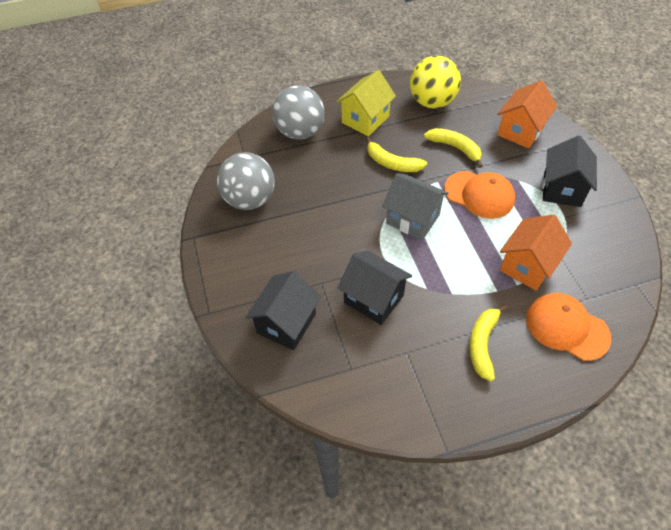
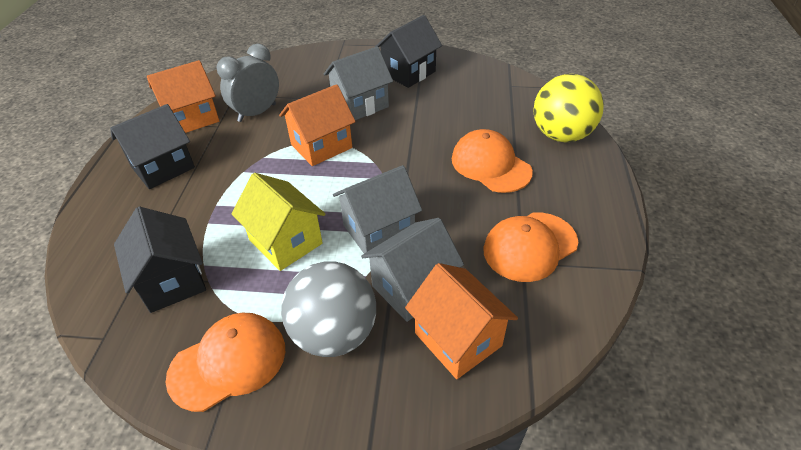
grey ball: 2 -> 1
grey clock: 0 -> 1
grey house: 1 -> 3
orange cap: 2 -> 3
orange house: 2 -> 3
yellow banana: 3 -> 0

